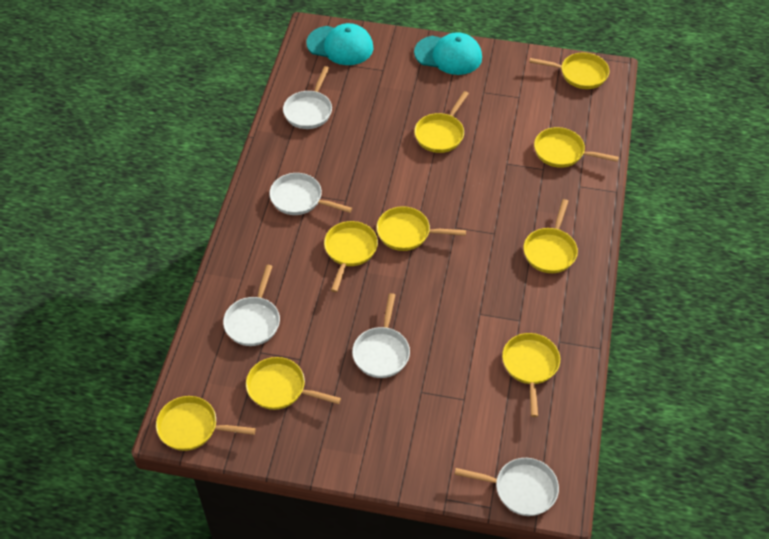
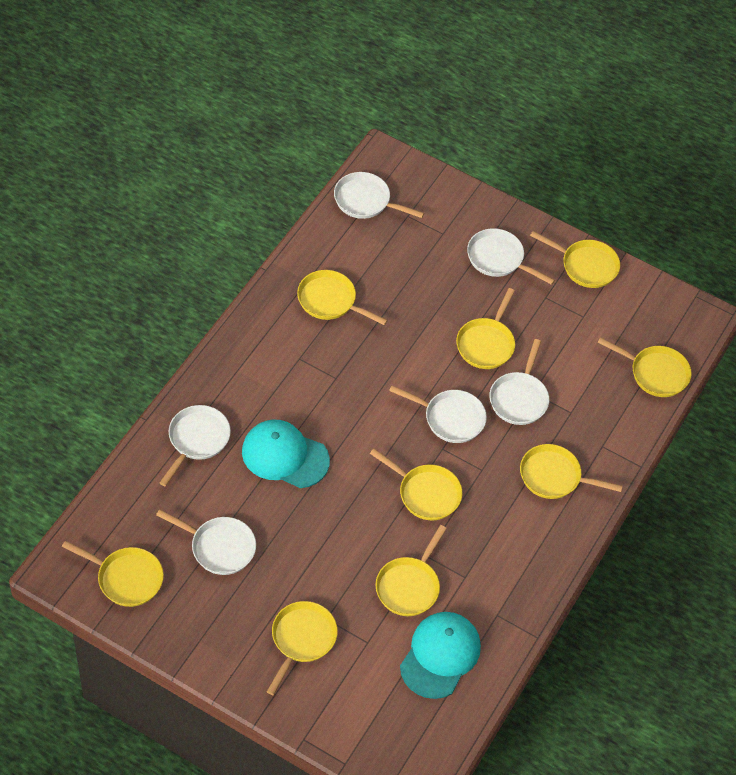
white pan: 5 -> 6

